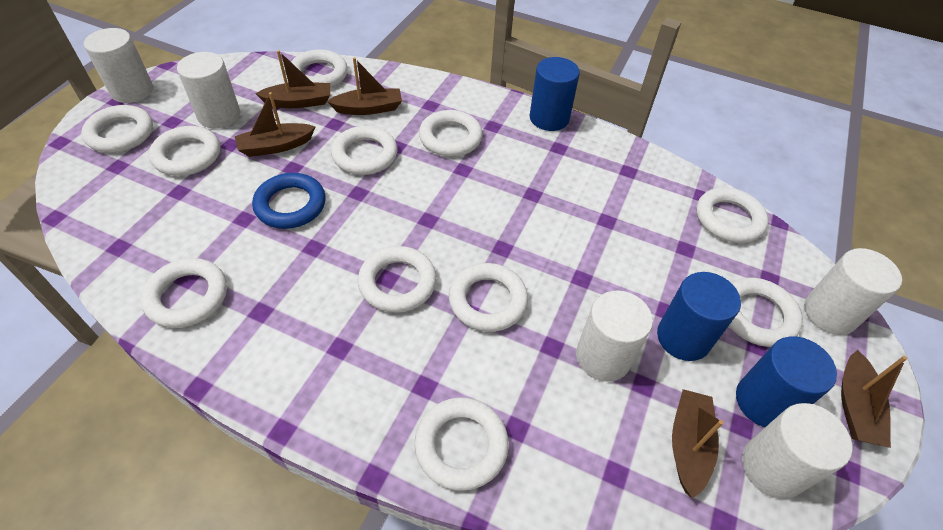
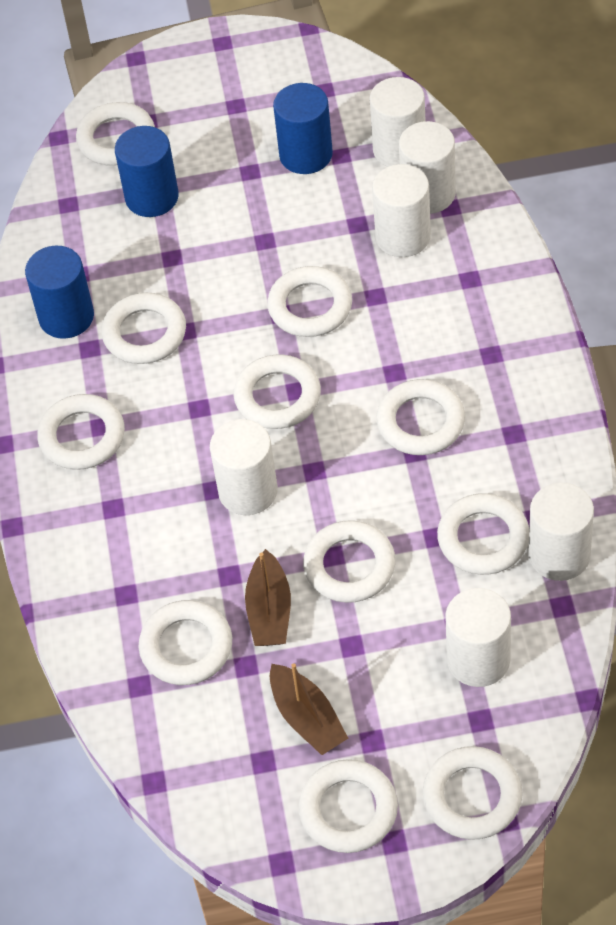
blue ring: 1 -> 0
brown boat: 5 -> 2
white cylinder: 5 -> 6

